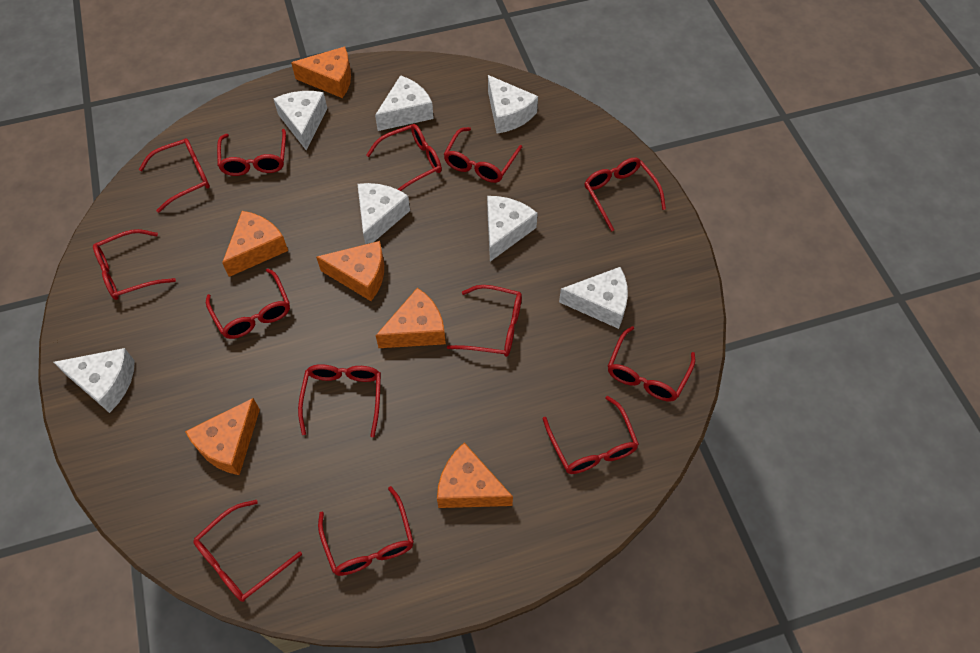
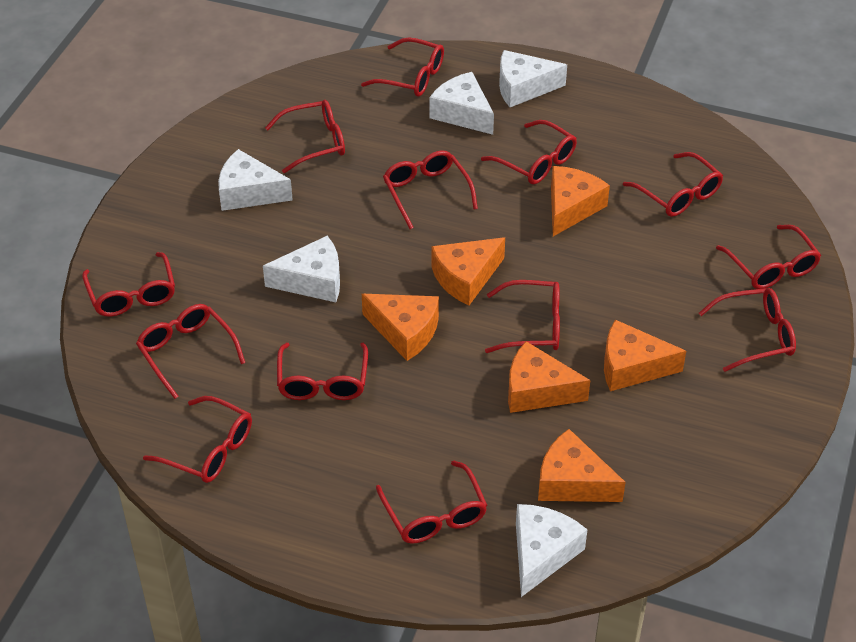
white cheese: 7 -> 5

